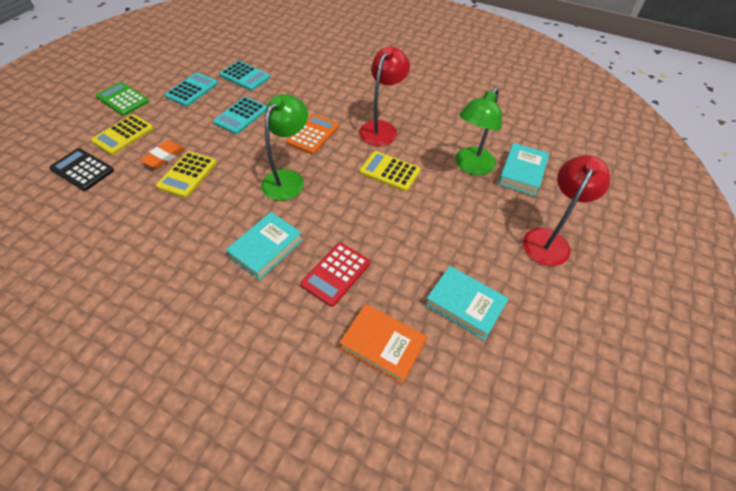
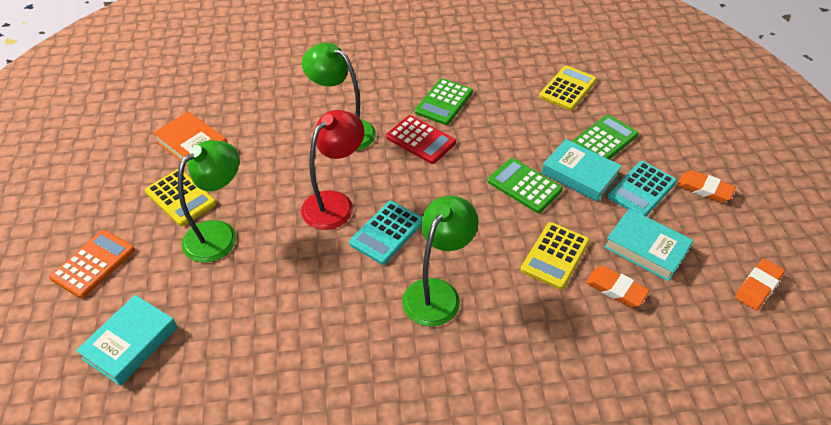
black calculator: 1 -> 0
green calculator: 1 -> 3
green lamp: 2 -> 3
orange eraser: 1 -> 3
red lamp: 2 -> 1
turquoise calculator: 3 -> 2

